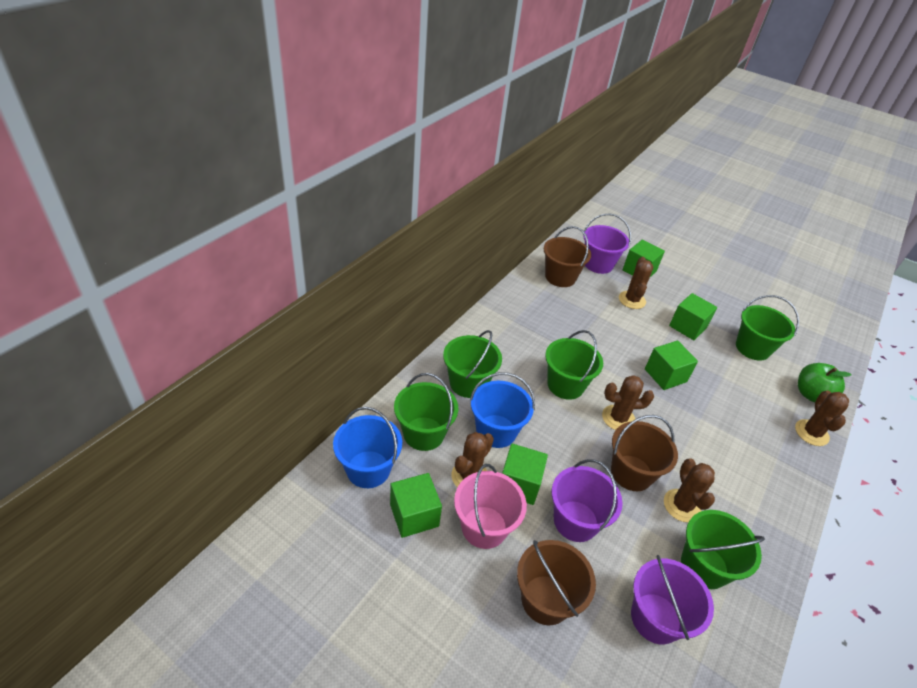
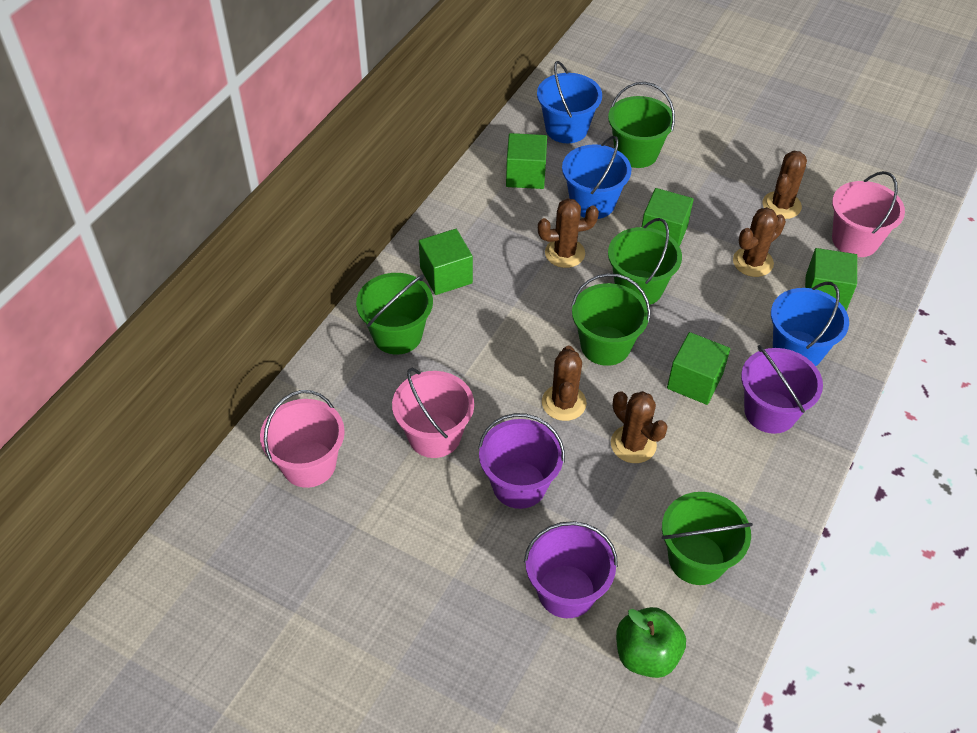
blue bucket: 2 -> 3
brown bucket: 3 -> 0
pink bucket: 1 -> 3

